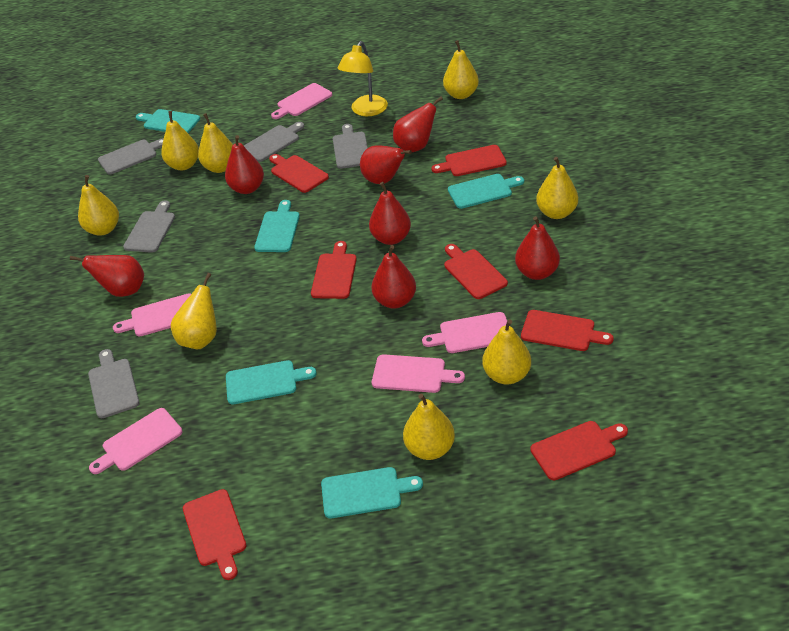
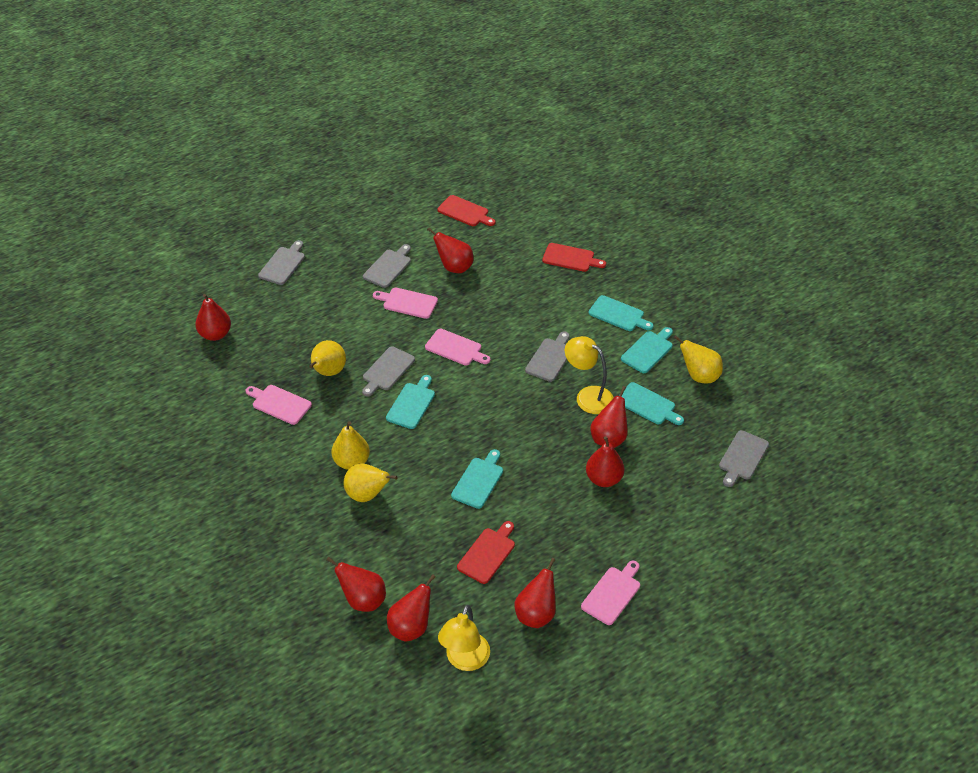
pink cutting board: 5 -> 4
red cutting board: 7 -> 3
yellow lamp: 1 -> 2
yellow pear: 8 -> 4

